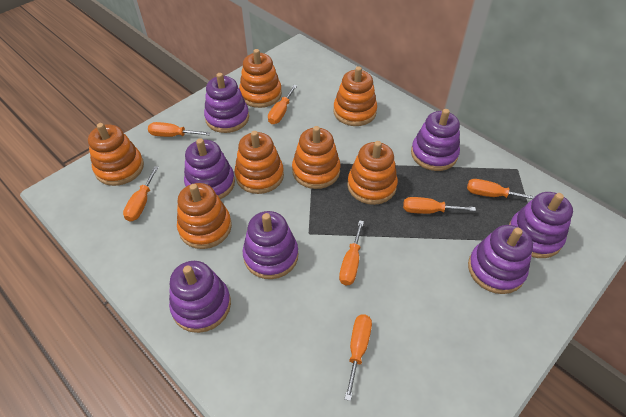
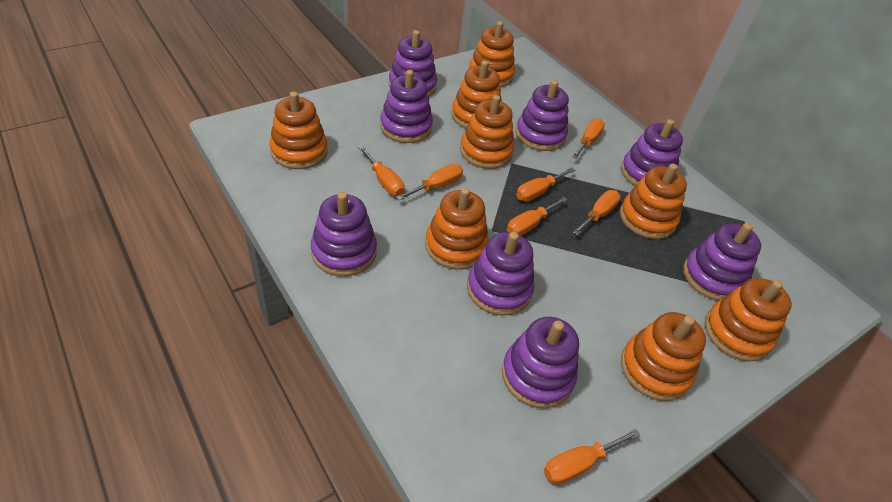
orange stacking toy: 7 -> 8
purple stacking toy: 7 -> 8

